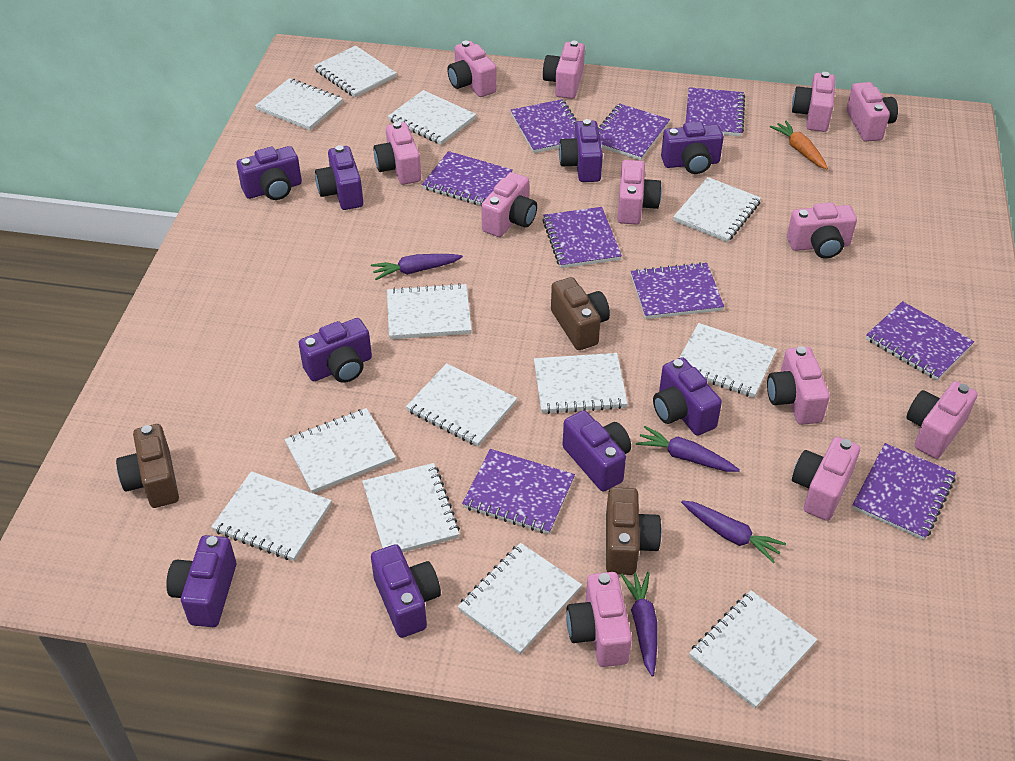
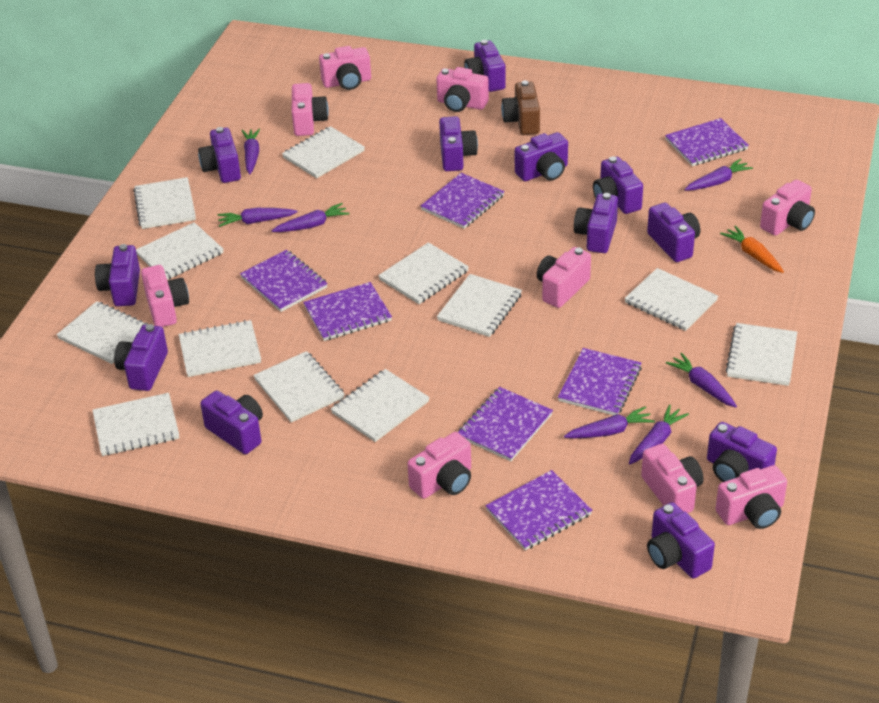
brown camera: 3 -> 1
pink camera: 12 -> 9
purple camera: 9 -> 12
purple carrot: 4 -> 7
purple notebook: 9 -> 7
white notebook: 13 -> 12

